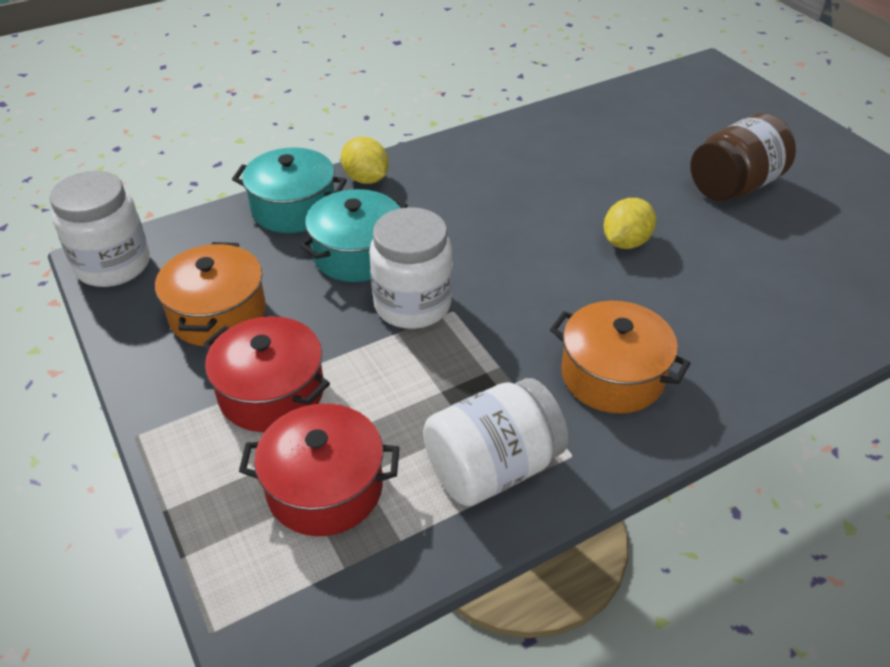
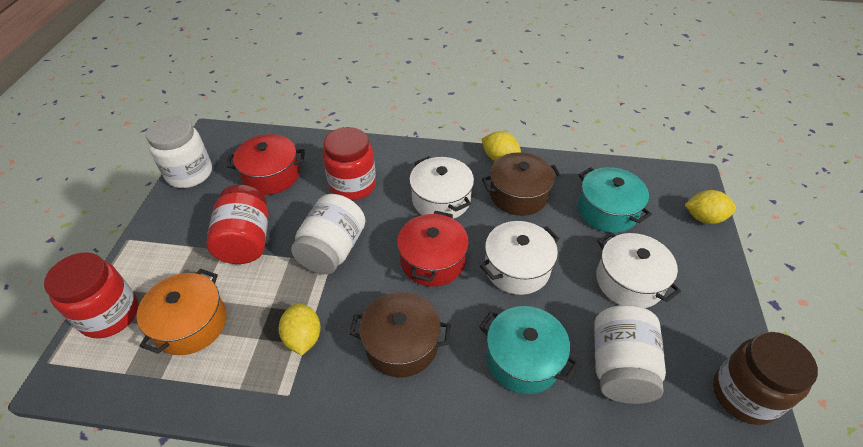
brown pot: 0 -> 2
orange pot: 2 -> 1
red jar: 0 -> 3
white pot: 0 -> 3
yellow lemon: 2 -> 3

